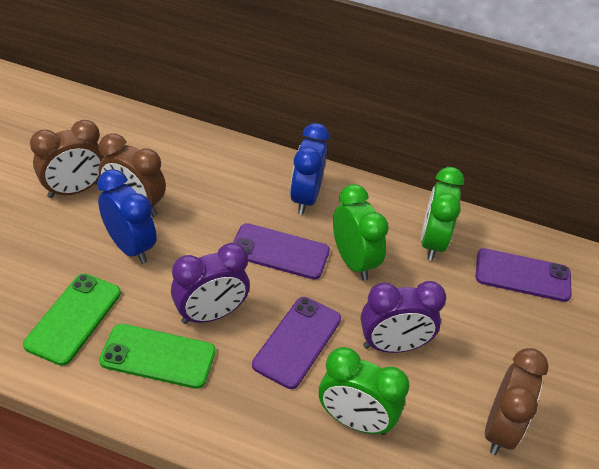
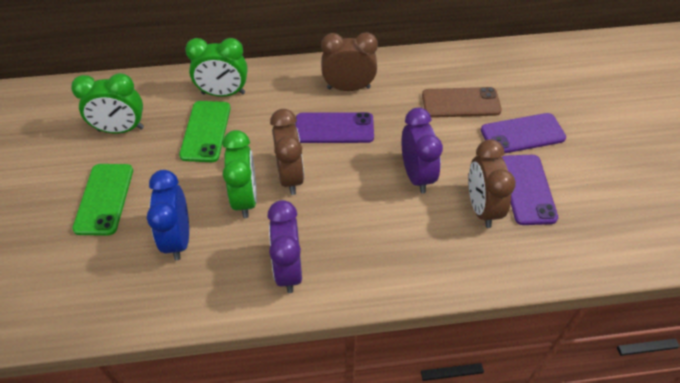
blue clock: 2 -> 1
brown phone: 0 -> 1

